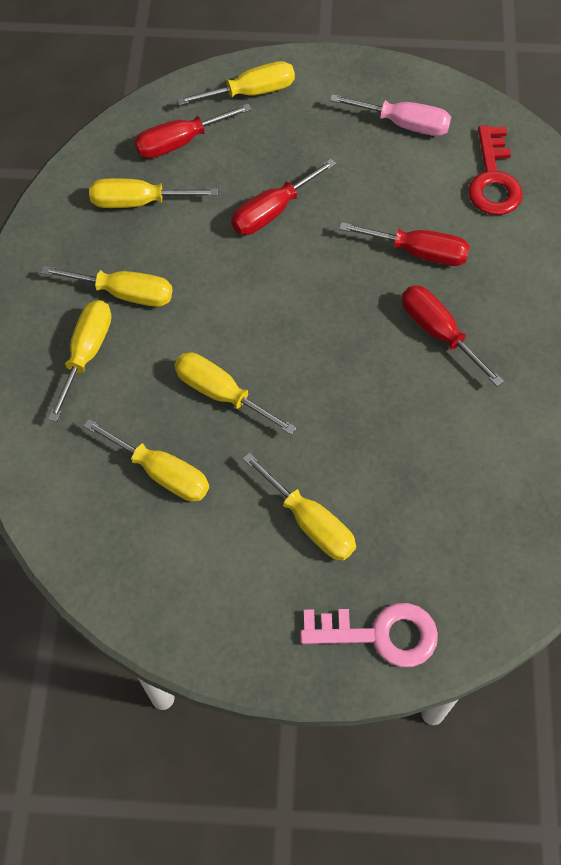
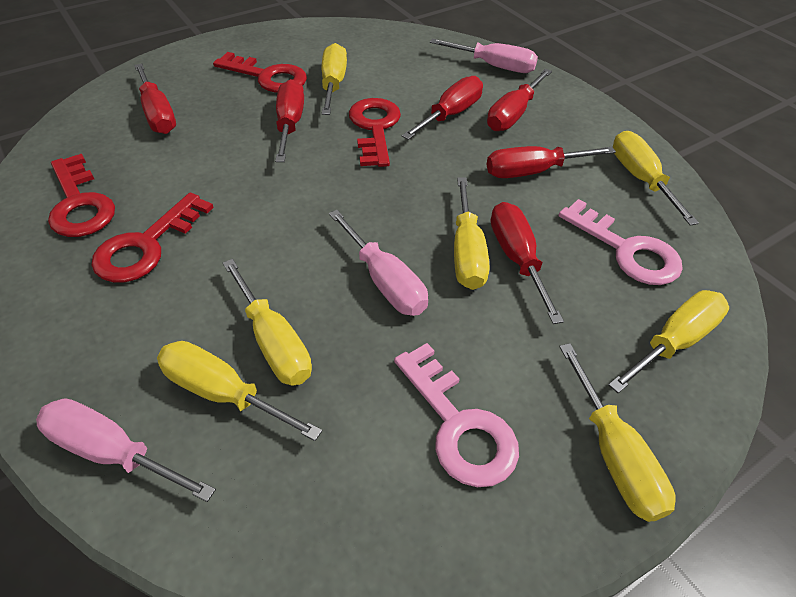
pink key: 1 -> 2
pink screwdriver: 1 -> 3
red key: 1 -> 4
red screwdriver: 4 -> 6

